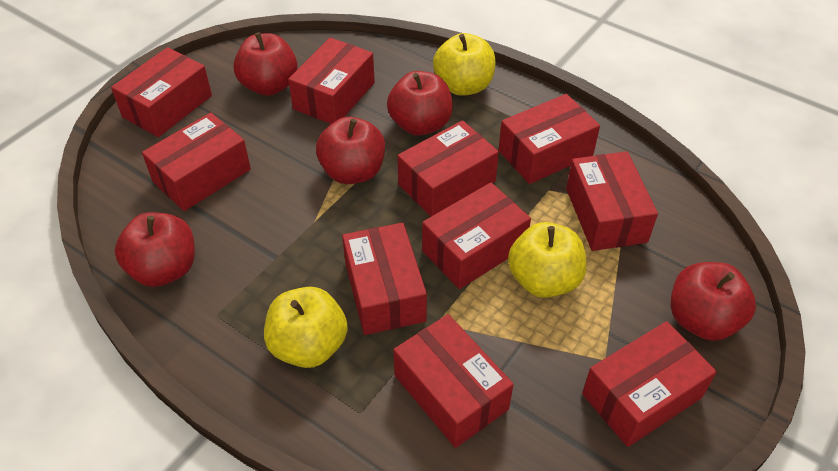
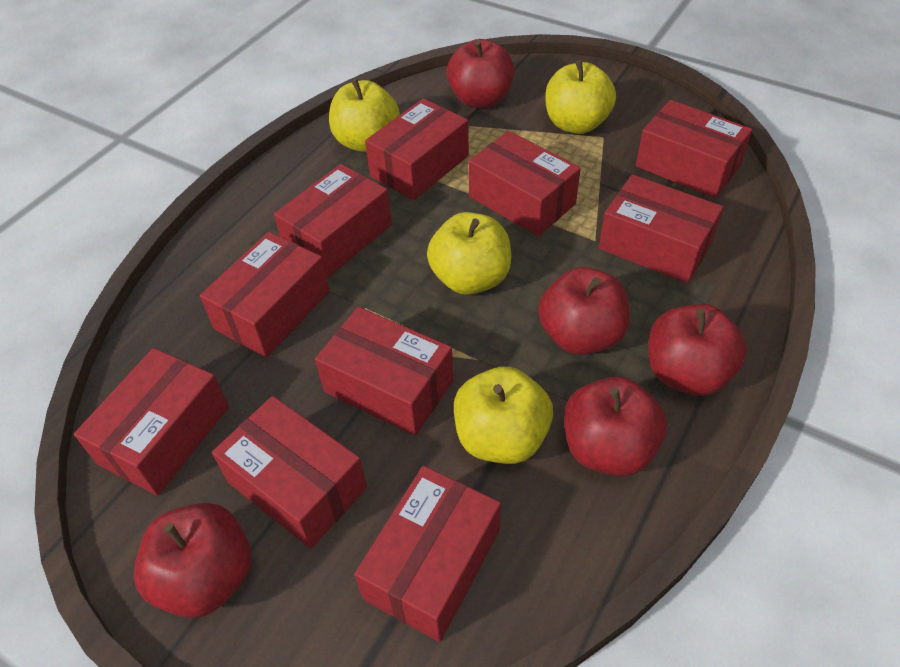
yellow apple: 3 -> 4

